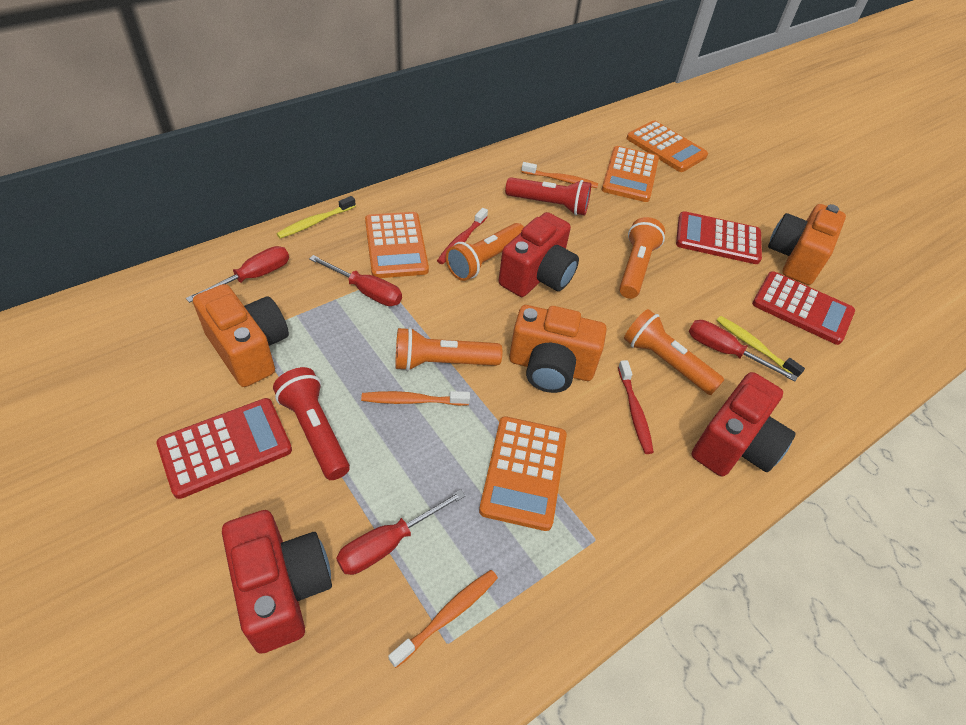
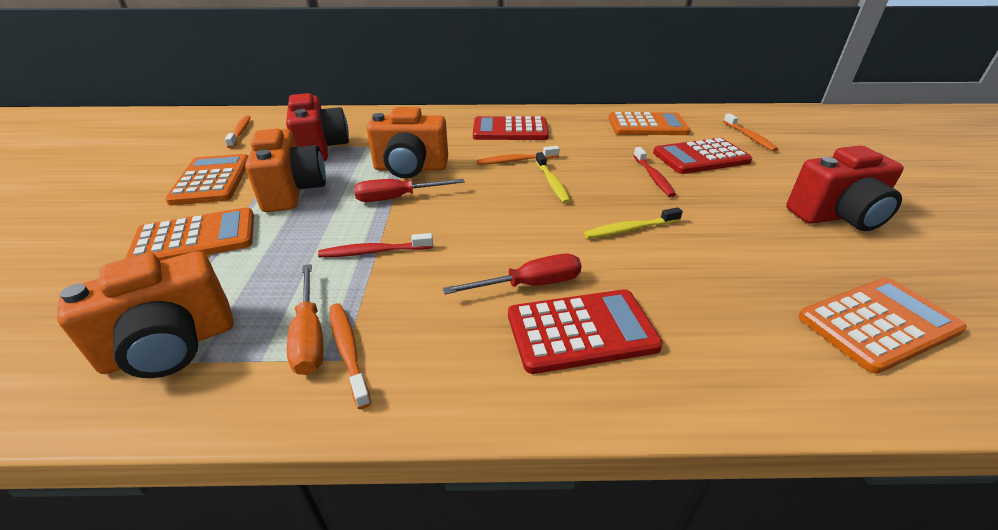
orange flashlight: 4 -> 0
orange screwdriver: 0 -> 1
orange toothbrush: 3 -> 4
red camera: 3 -> 2
red flashlight: 2 -> 0
red screwdriver: 4 -> 2

